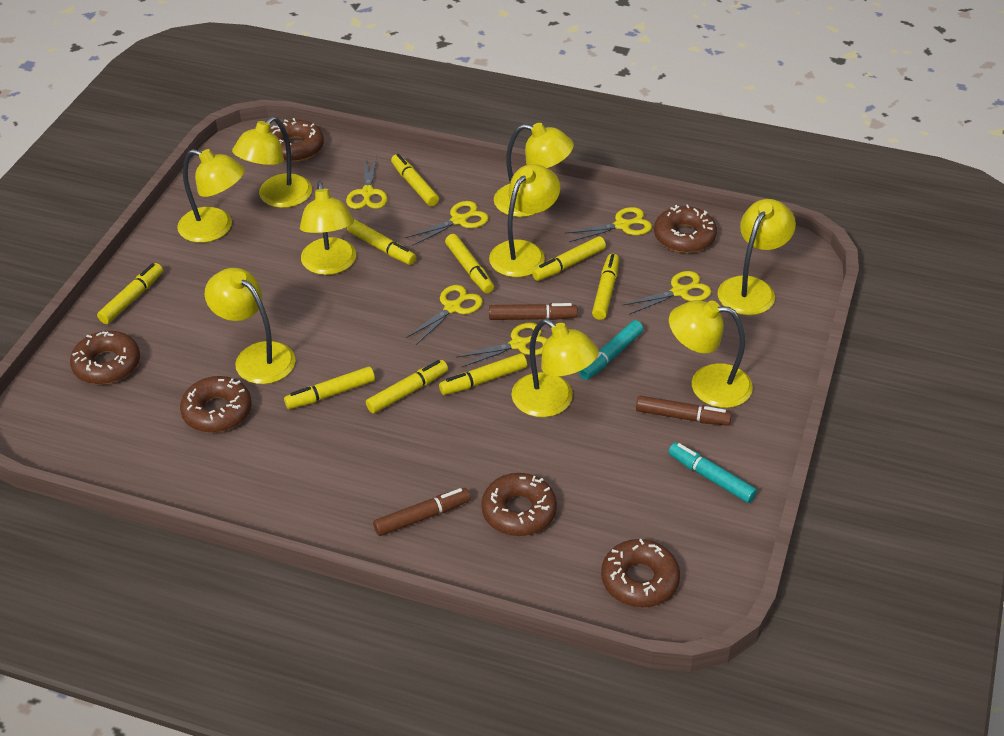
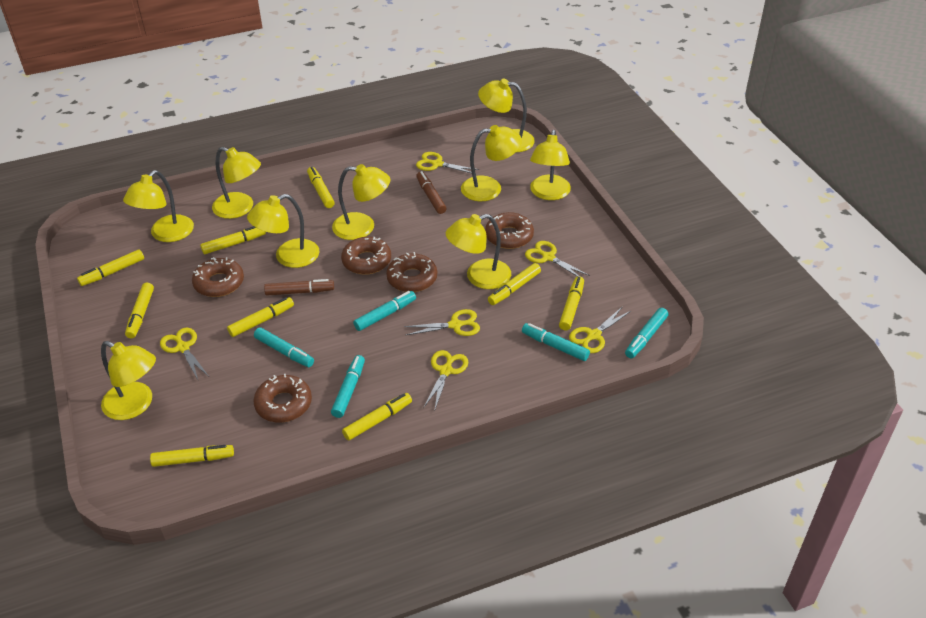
brown donut: 6 -> 5
brown marker: 3 -> 2
turquoise marker: 2 -> 5

